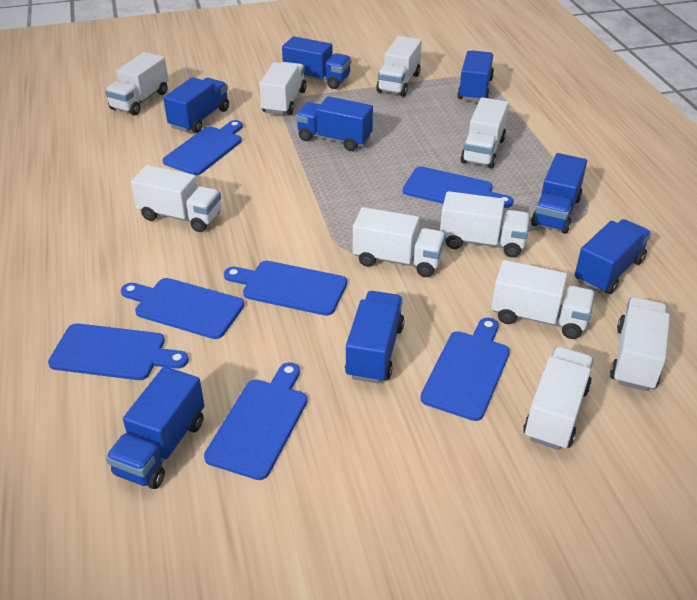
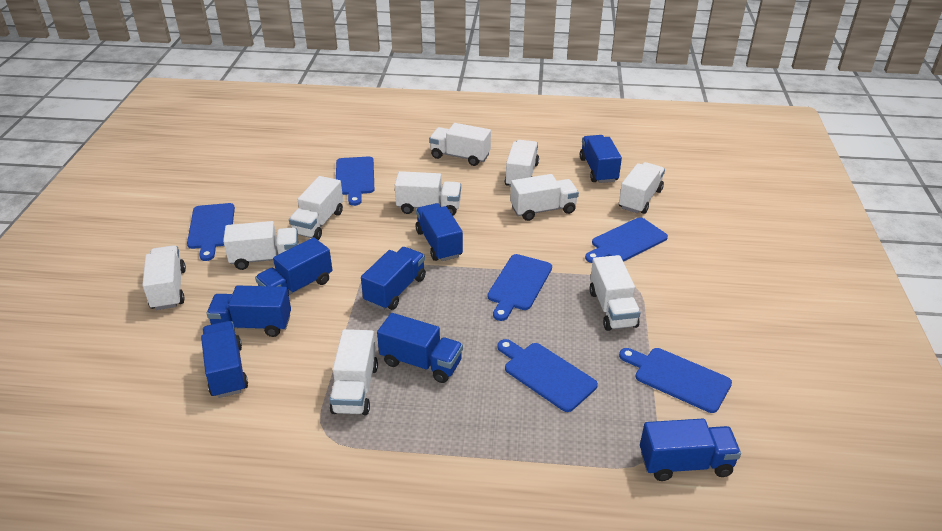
blue cutting board: 7 -> 6

